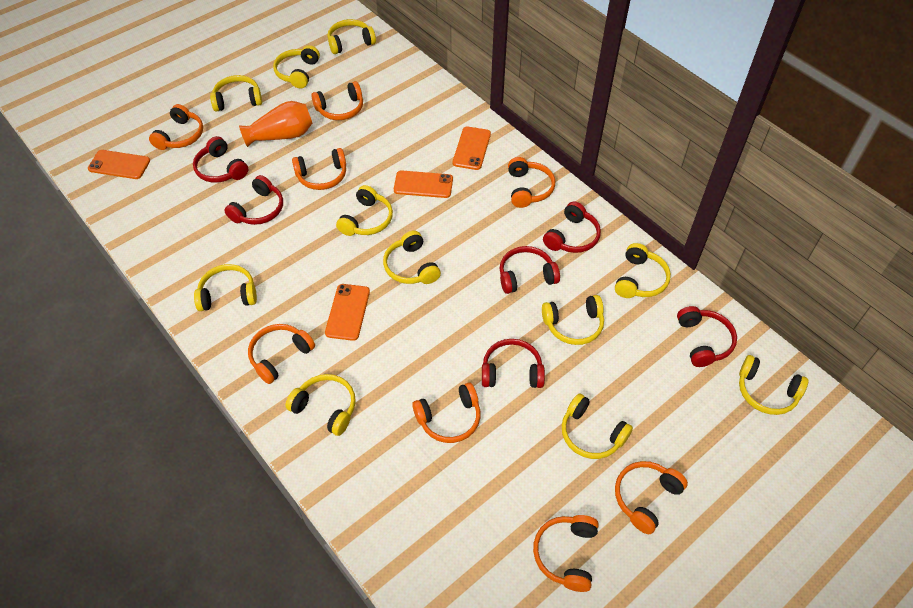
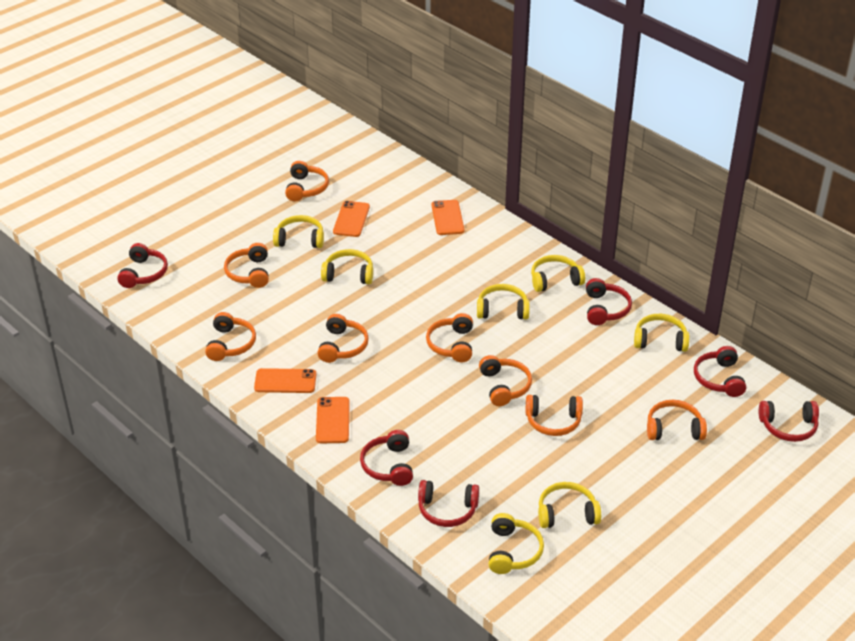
orange vase: 1 -> 0
yellow headphones: 11 -> 7

